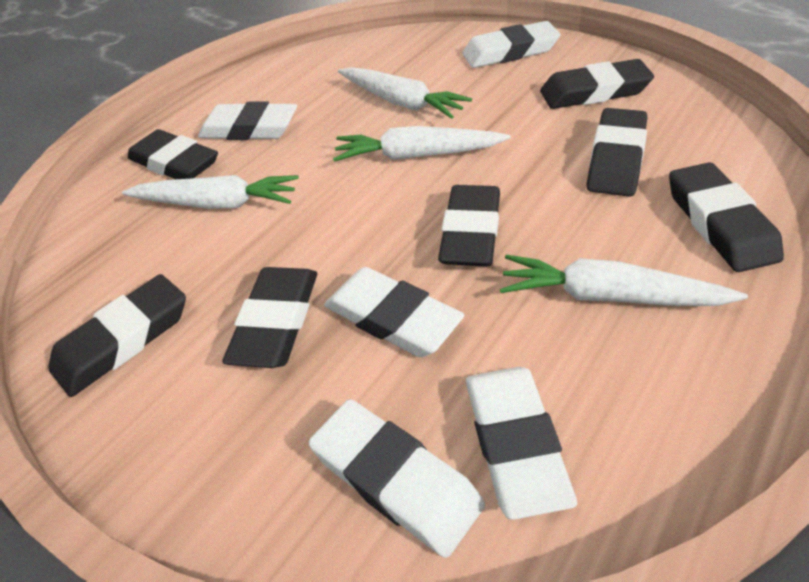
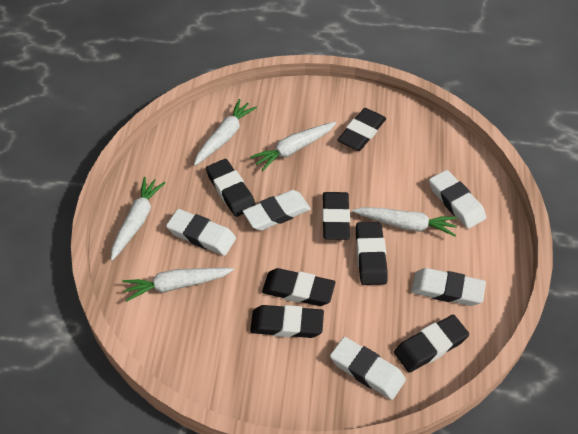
white carrot: 4 -> 5

